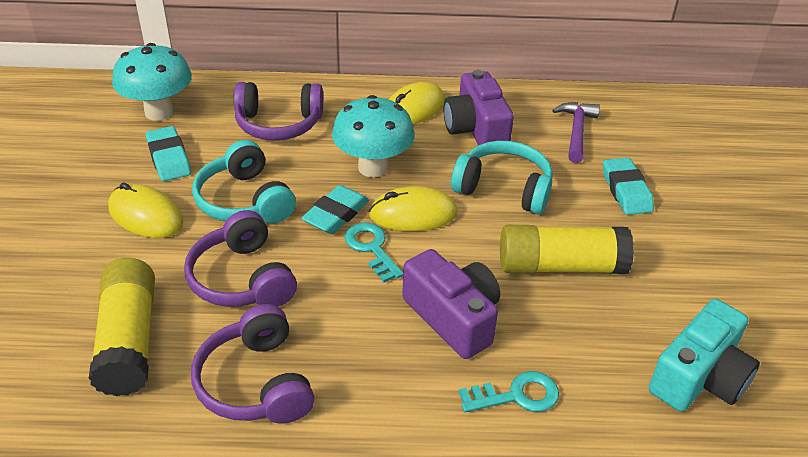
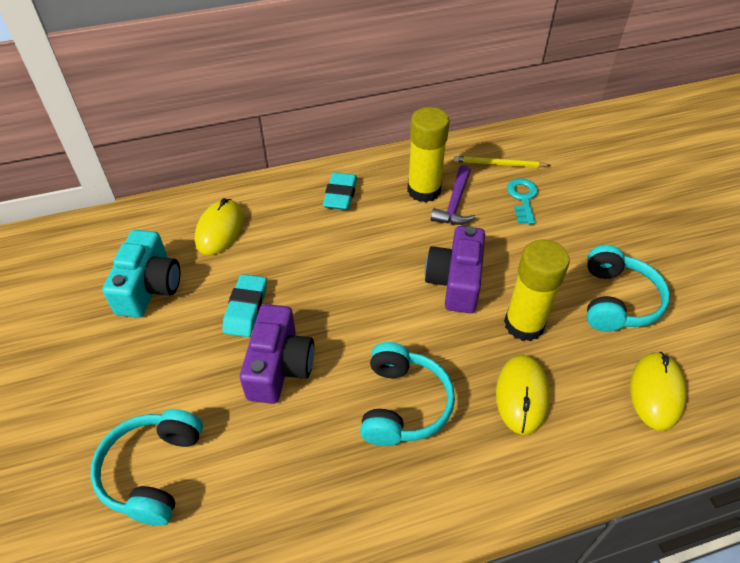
purple headphones: 3 -> 0
turquoise eraser: 3 -> 2
turquoise headphones: 2 -> 3
turquoise key: 2 -> 1
turquoise mushroom: 2 -> 0
yellow pencil: 0 -> 1

